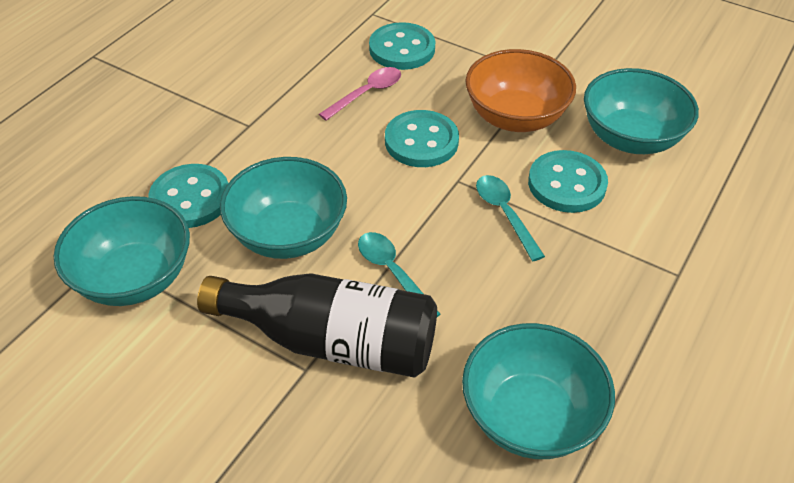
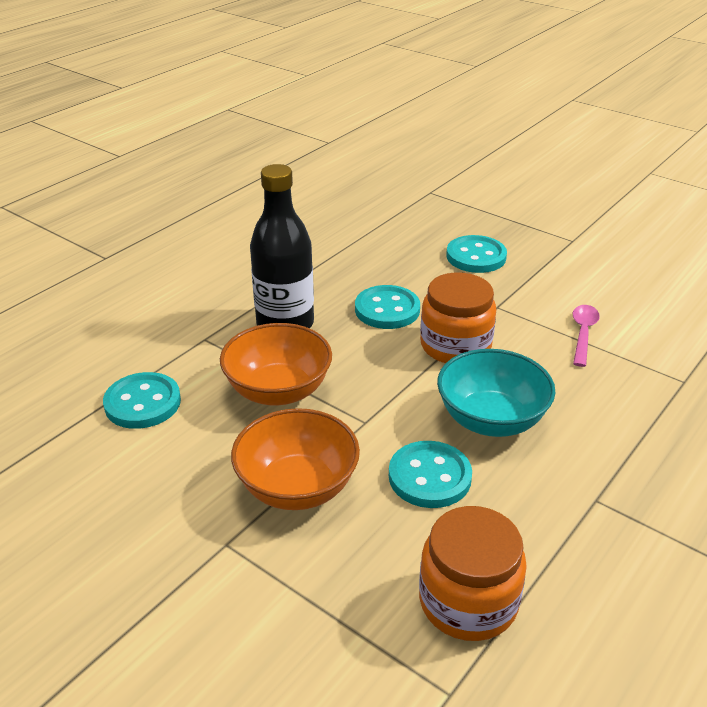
orange bowl: 1 -> 2
orange jar: 0 -> 2
turquoise bowl: 4 -> 1
turquoise spoon: 2 -> 0

